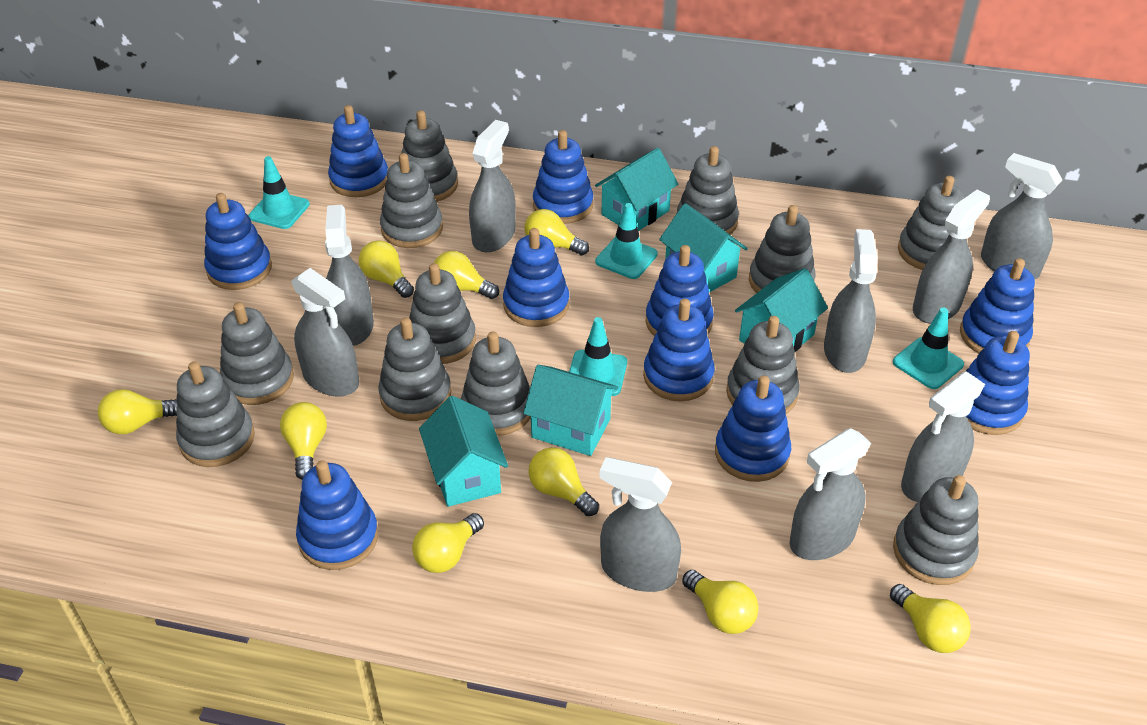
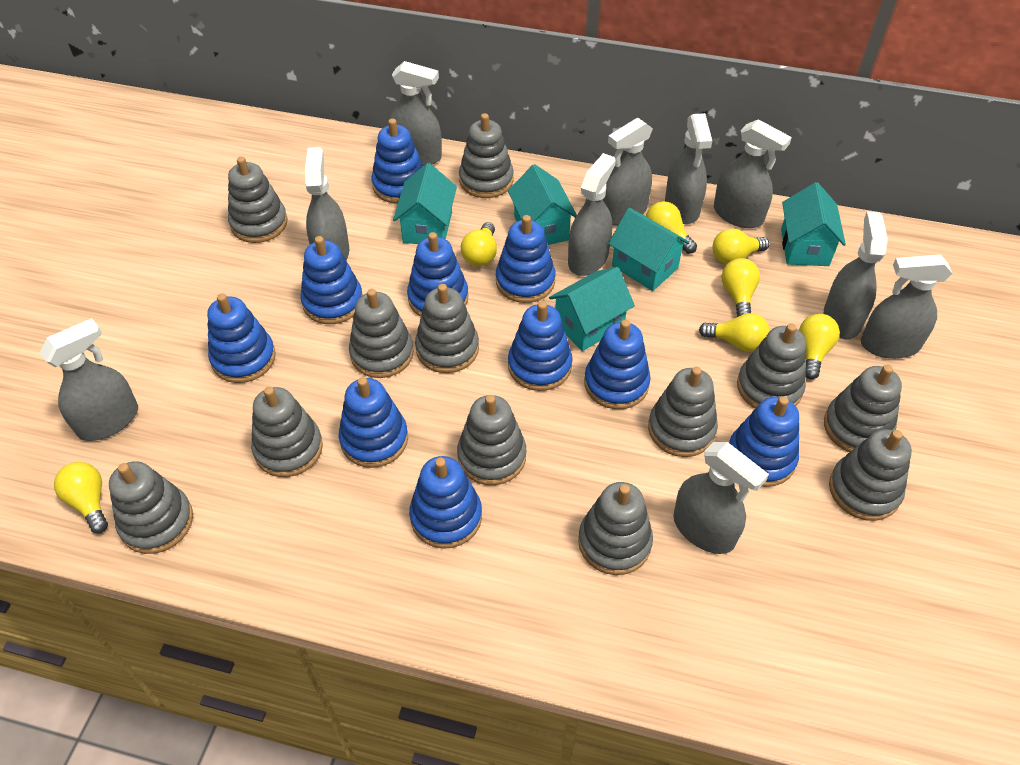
grey spray bottle: 9 -> 10
turquoise traffic cone: 4 -> 0
yellow light bulb: 9 -> 7

